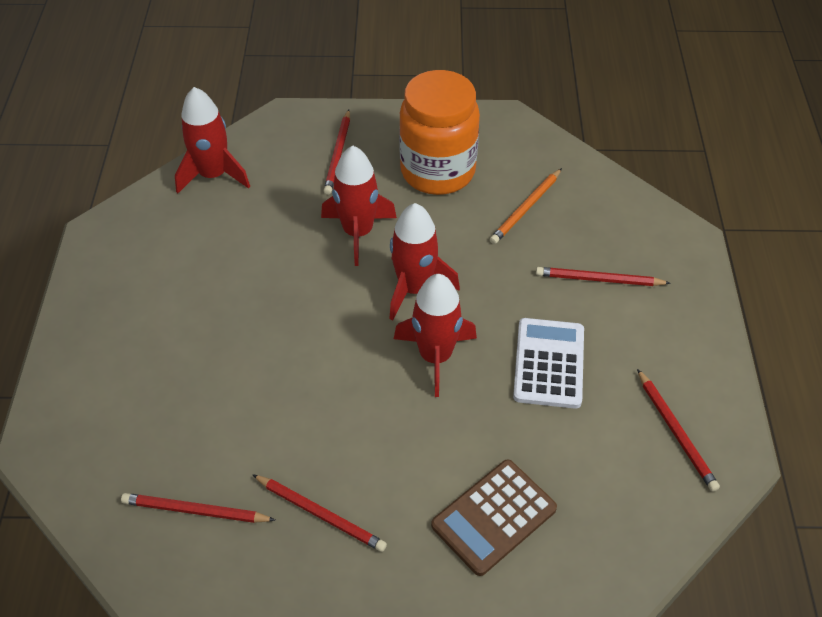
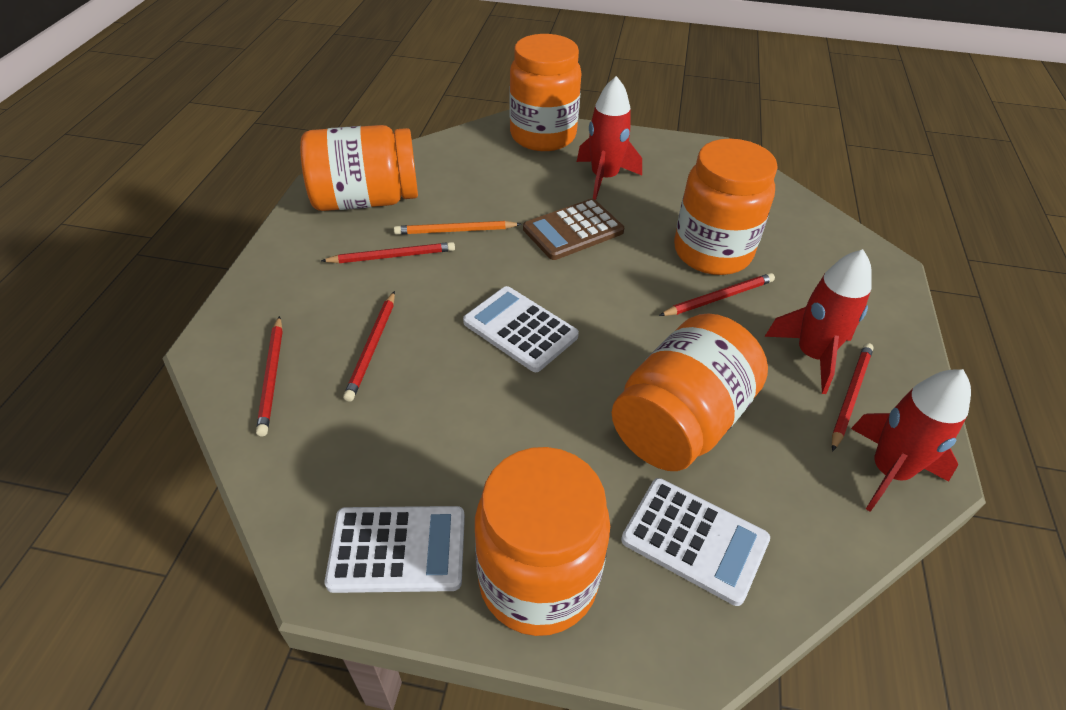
orange jar: 1 -> 5
red rocket: 4 -> 3
white calculator: 1 -> 3

